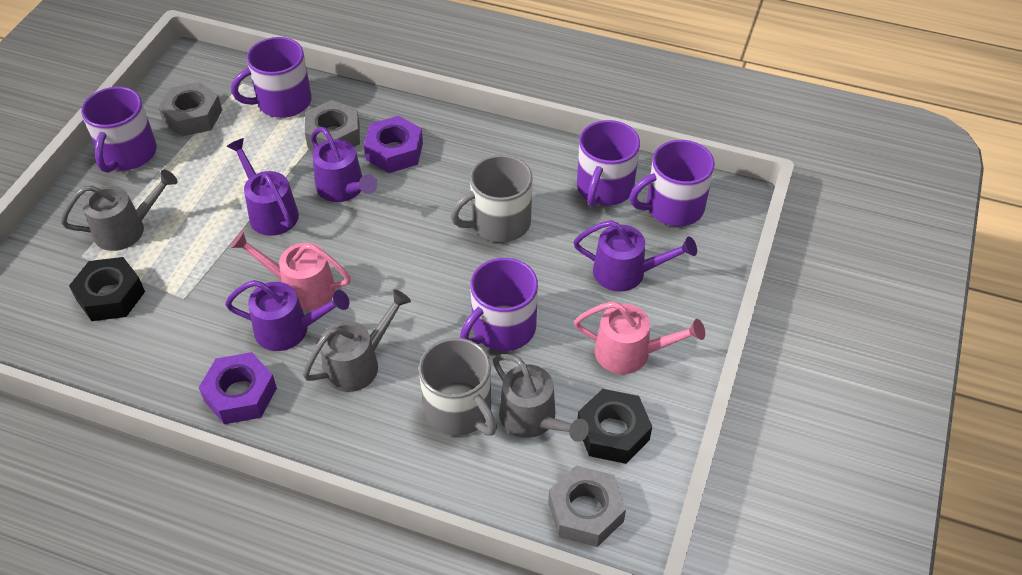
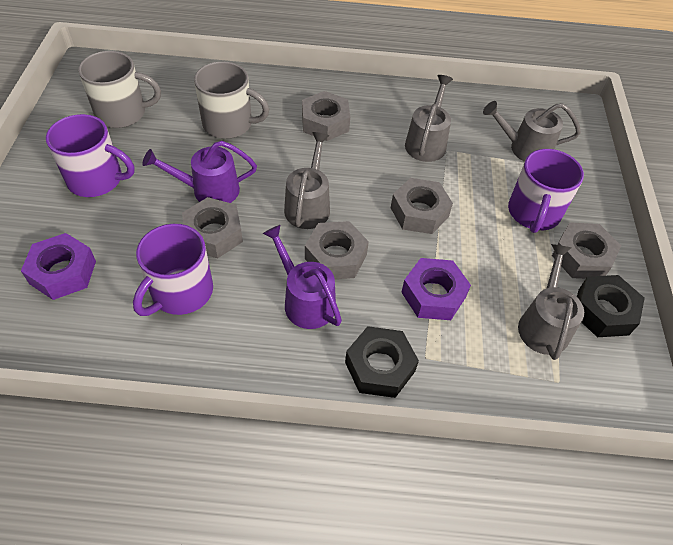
grey nut: 3 -> 5
grey watering can: 3 -> 4
pink watering can: 2 -> 0
purple mug: 5 -> 3
purple watering can: 4 -> 2

